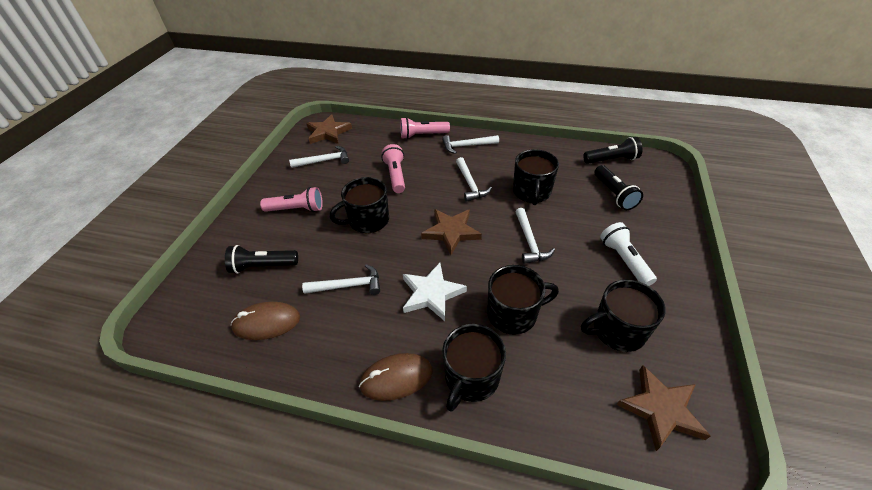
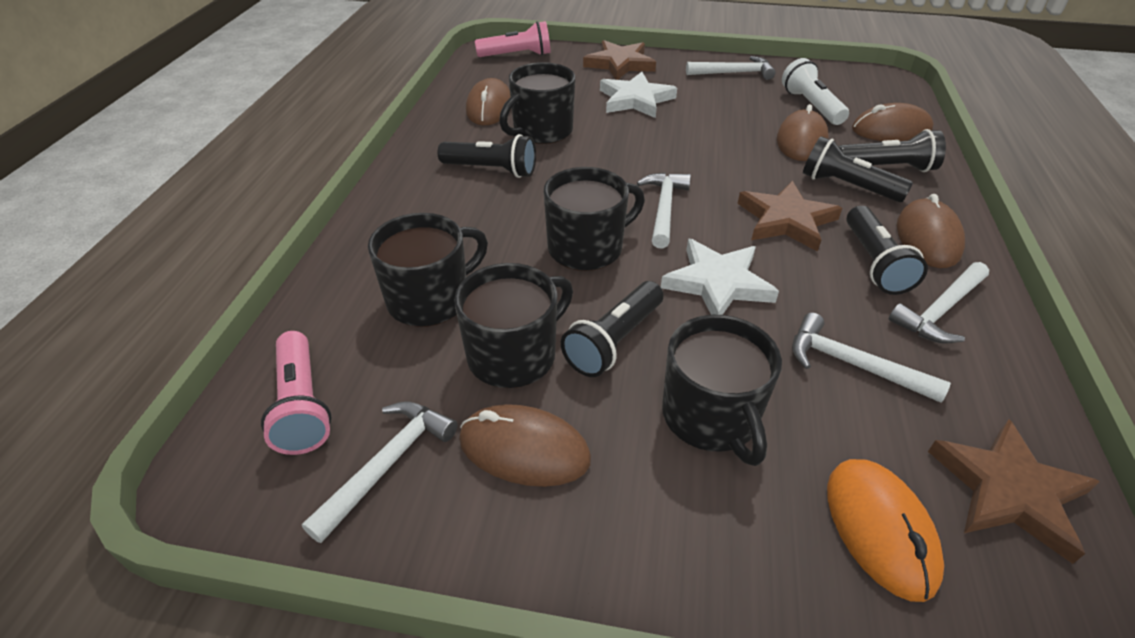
black flashlight: 3 -> 5
brown mouse: 2 -> 5
orange mouse: 0 -> 1
pink flashlight: 3 -> 2
white star: 1 -> 2

